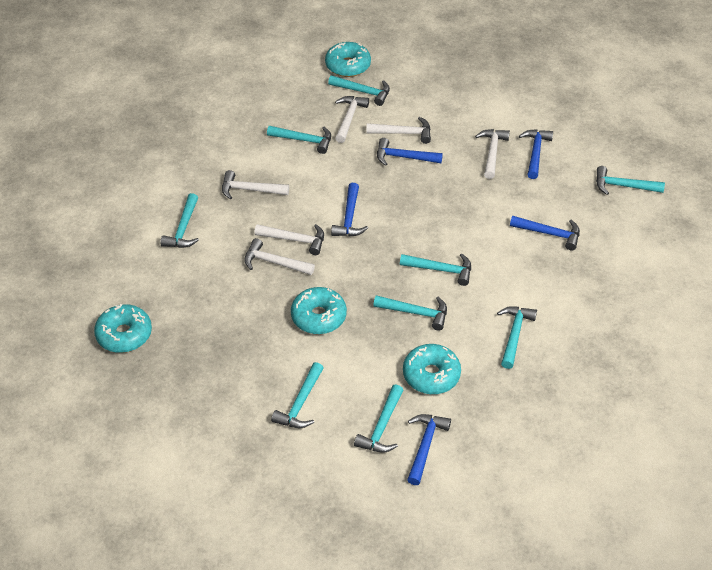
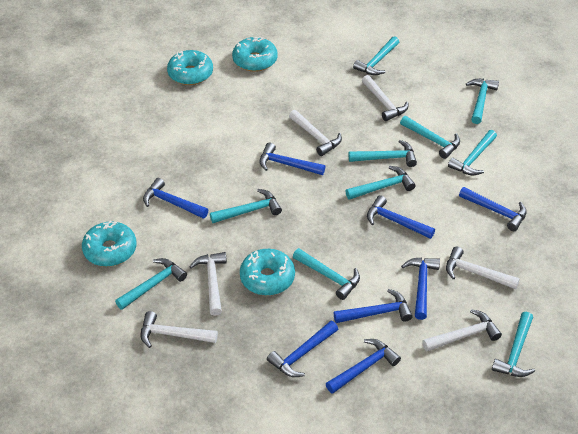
blue hammer: 5 -> 8
turquoise hammer: 9 -> 10

